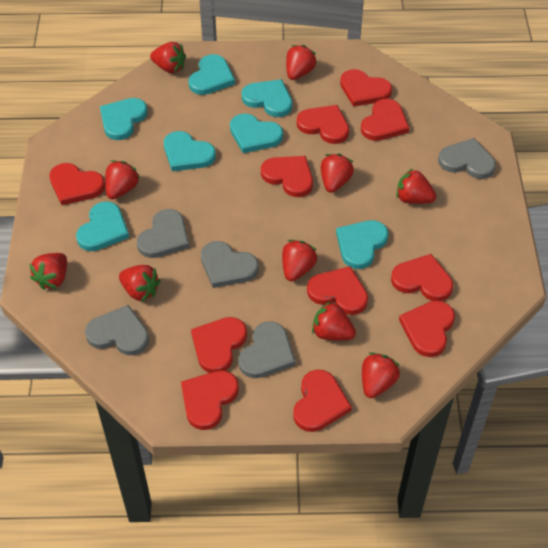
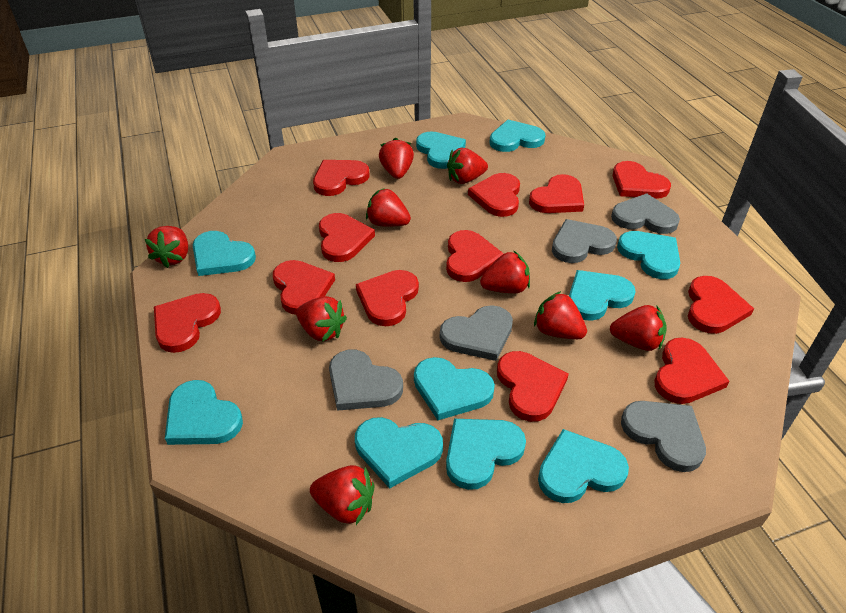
red heart: 11 -> 12
red strawberry: 10 -> 9
turquoise heart: 7 -> 10

